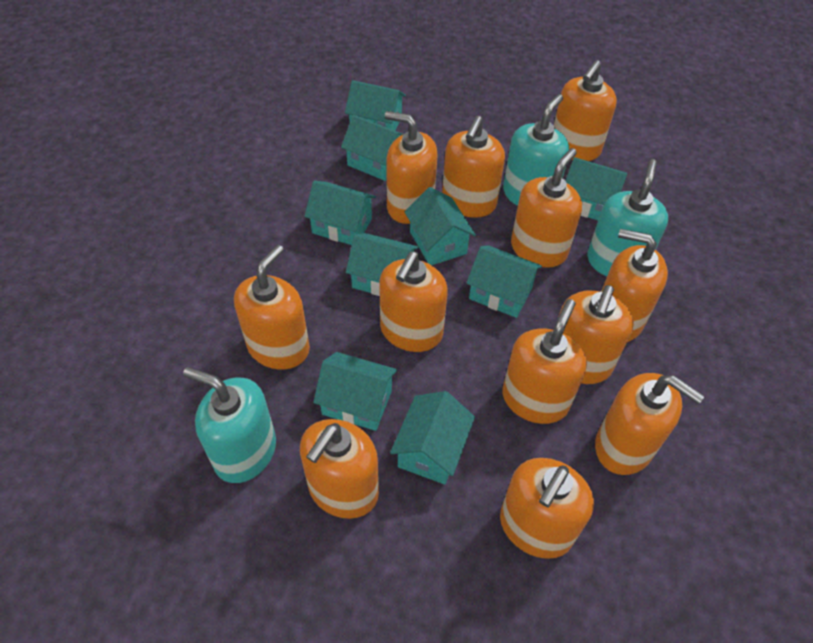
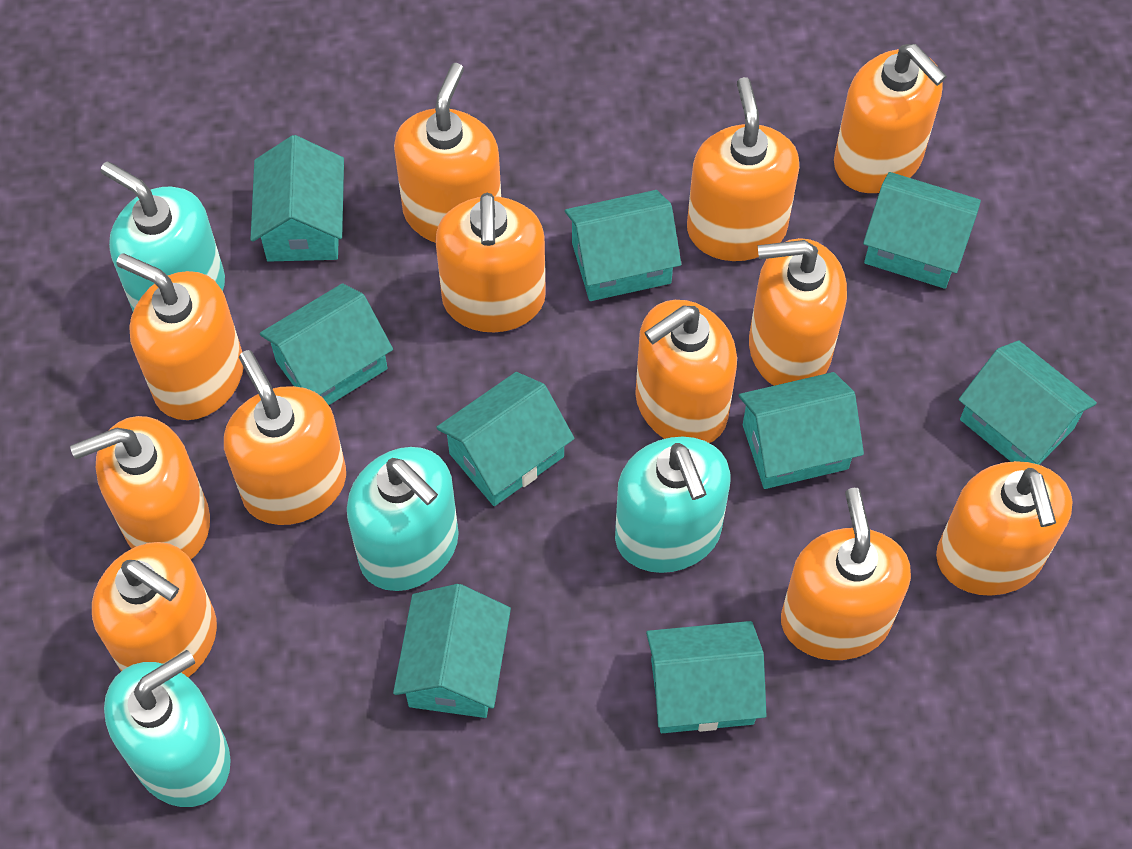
turquoise soap dispenser: 3 -> 4

